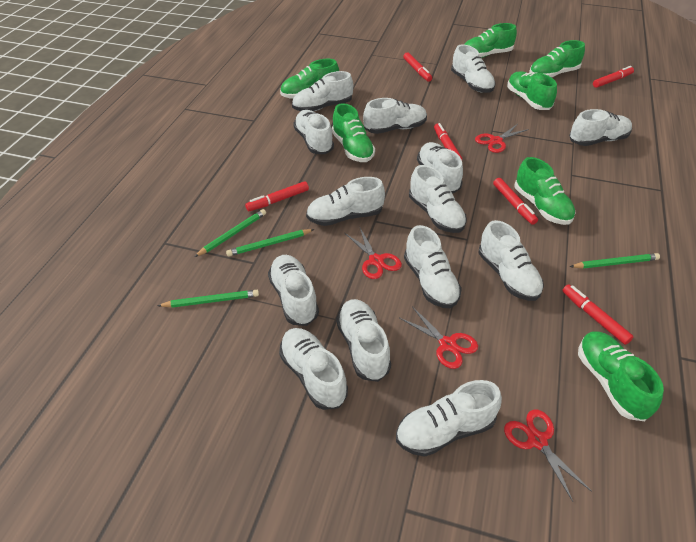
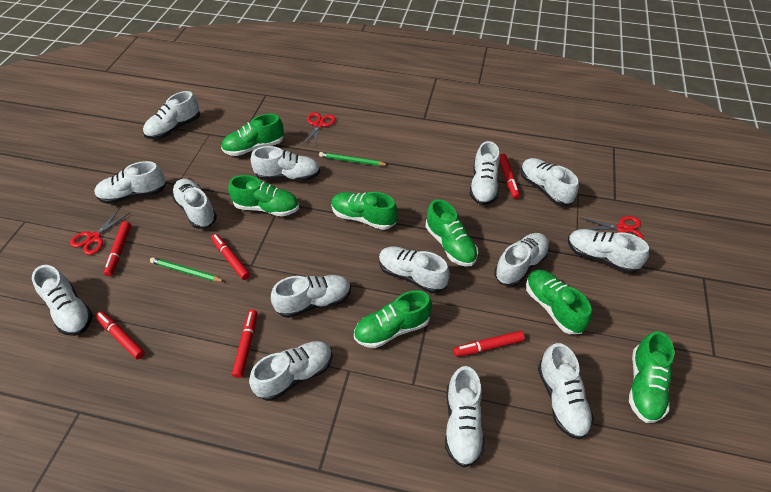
green pencil: 4 -> 2
red scissors: 4 -> 3

